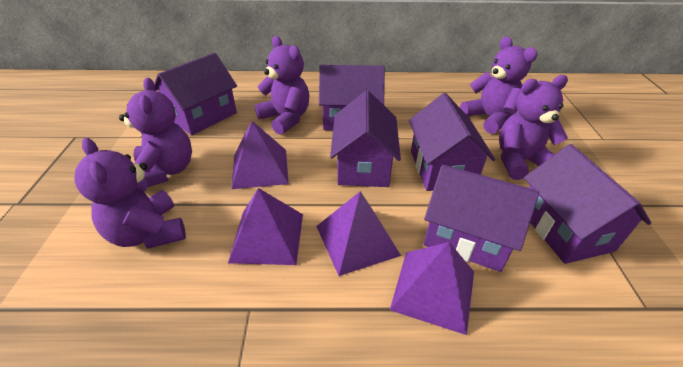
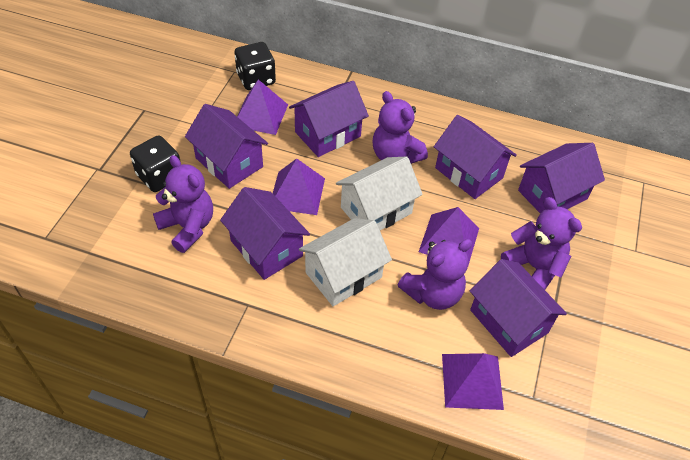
black dice: 0 -> 2
purple teddy bear: 5 -> 4
white house: 0 -> 2

